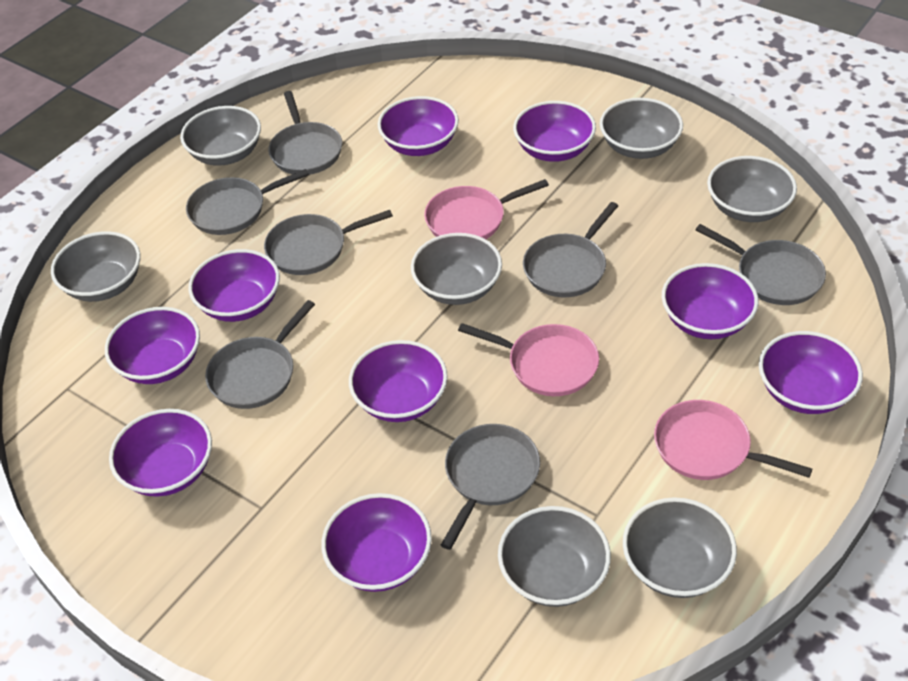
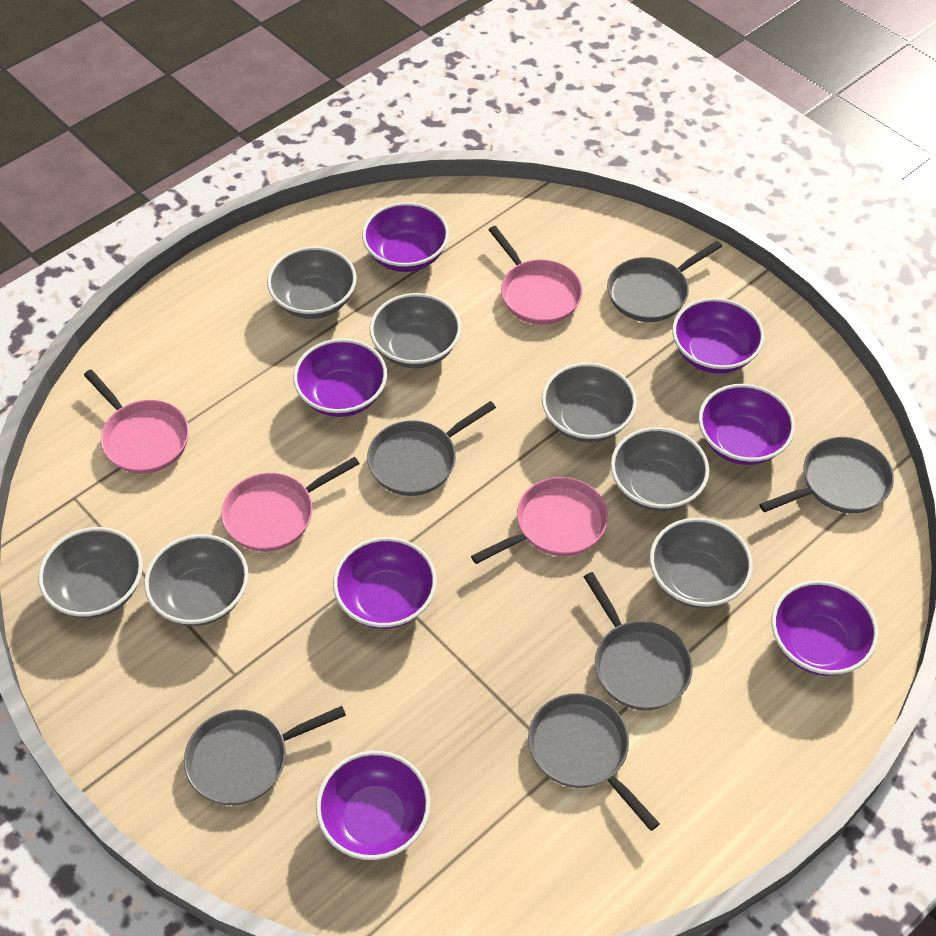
grey pan: 7 -> 6
pink pan: 3 -> 4
purple bowl: 9 -> 7

